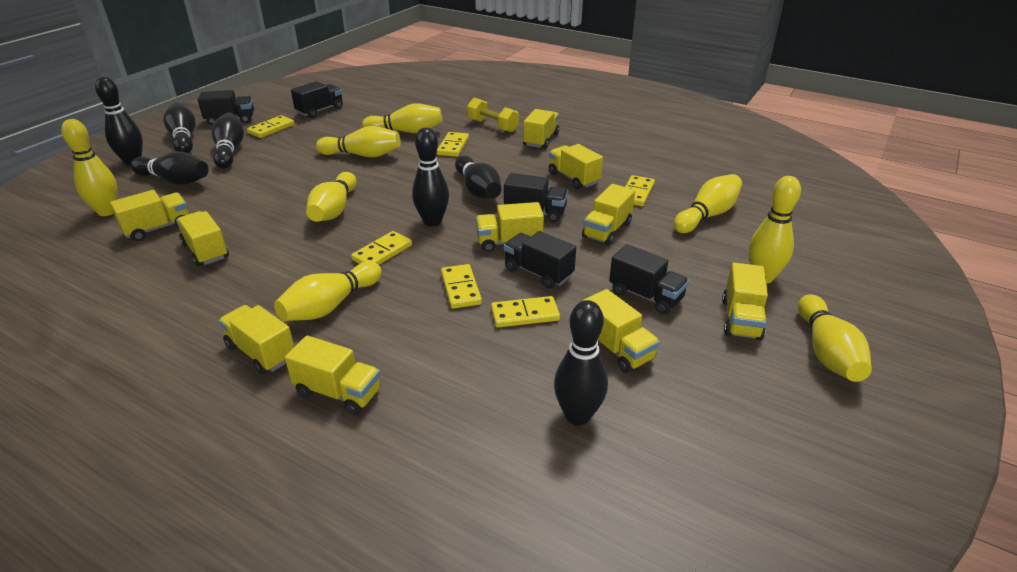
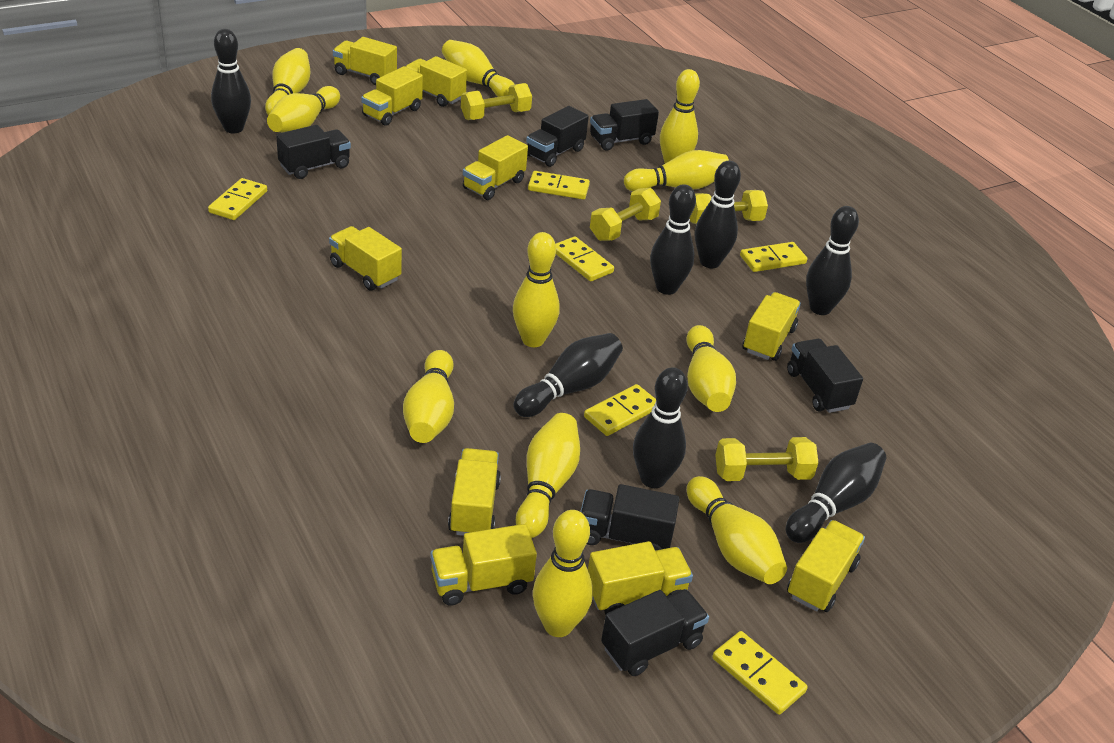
black truck: 5 -> 6
yellow bowling pin: 8 -> 11
yellow dumbbell: 1 -> 4

